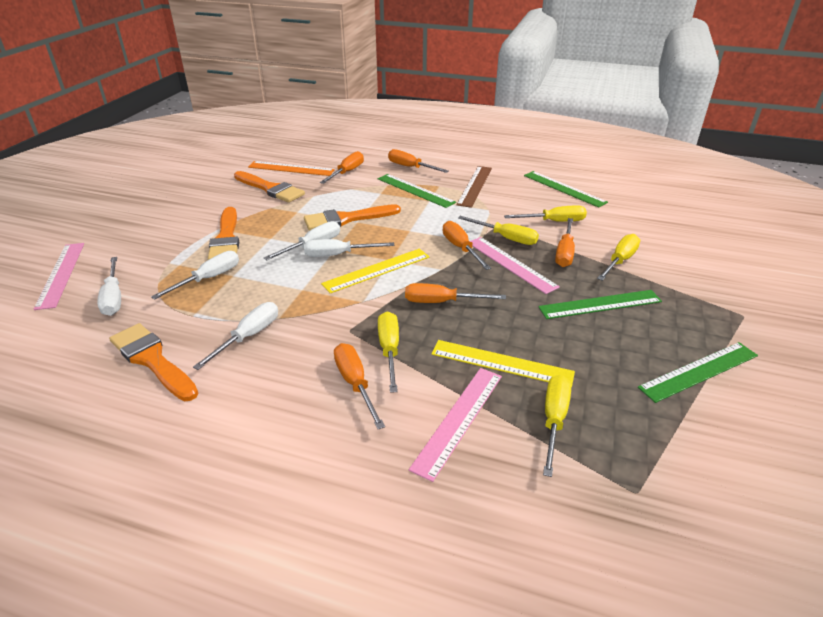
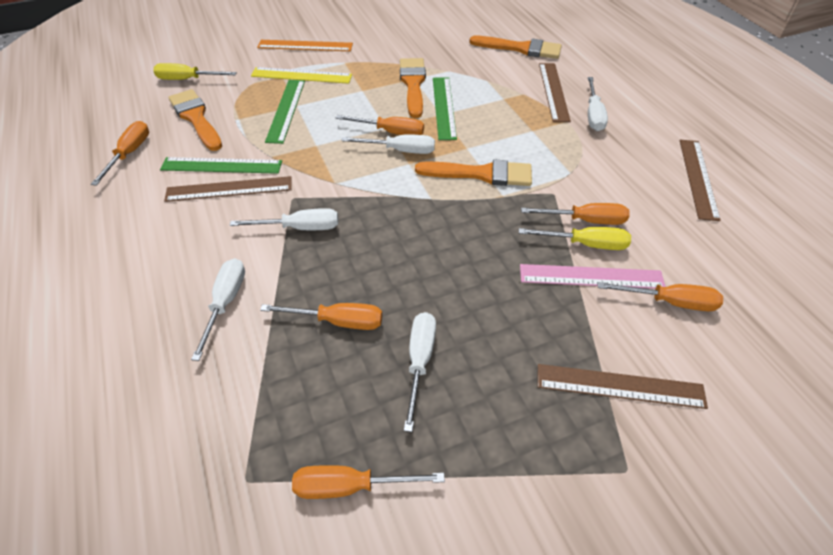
brown ruler: 1 -> 4
green ruler: 4 -> 3
pink ruler: 3 -> 1
yellow ruler: 2 -> 1
yellow screwdriver: 5 -> 2

